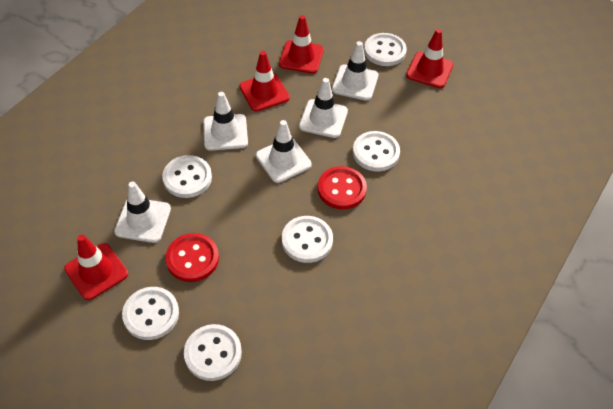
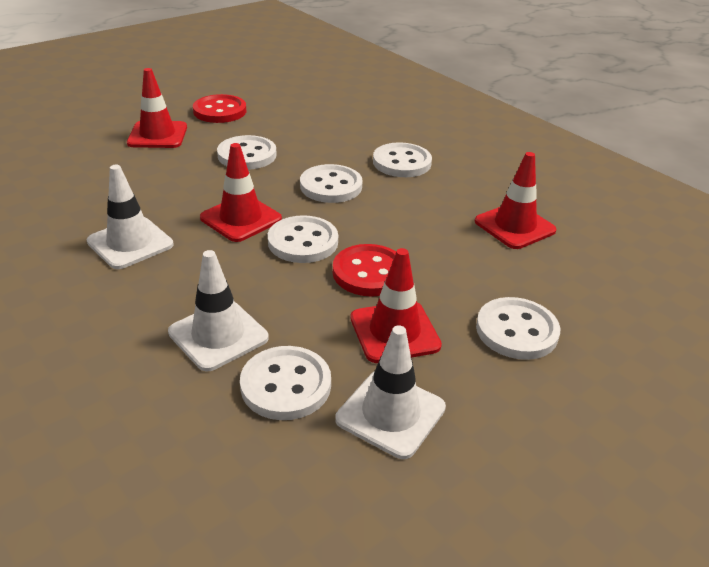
white traffic cone: 5 -> 3

